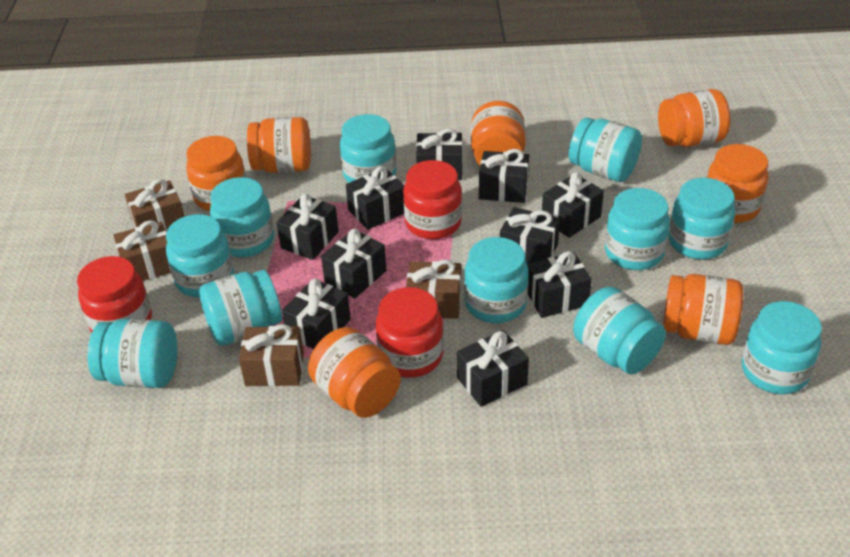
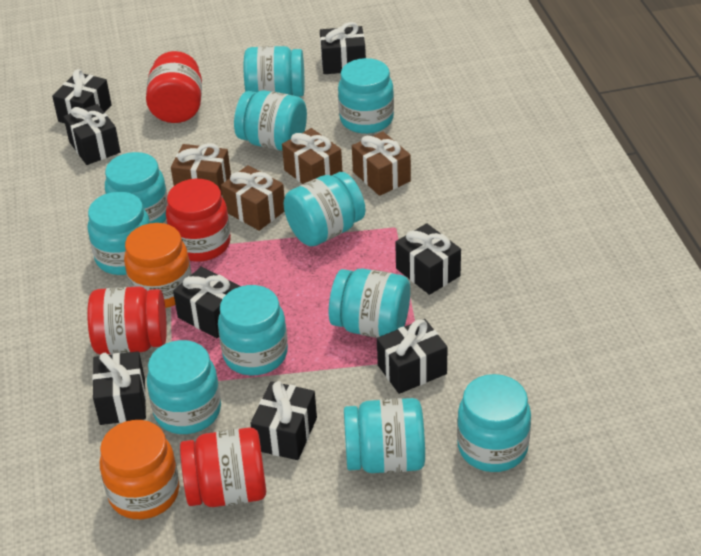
black gift: 10 -> 8
orange jar: 7 -> 2
red jar: 3 -> 4

